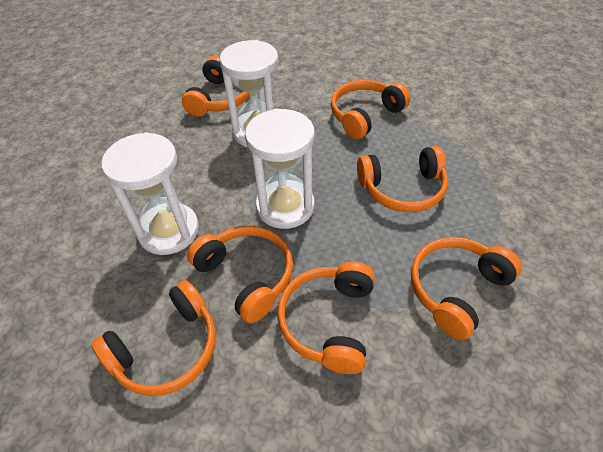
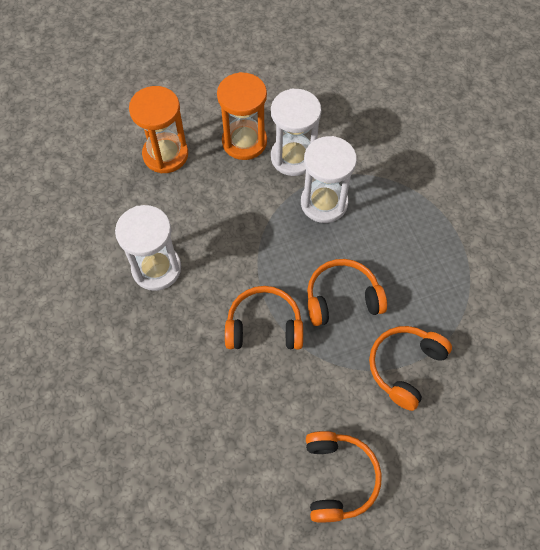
orange headphones: 7 -> 4
orange hourglass: 0 -> 2

